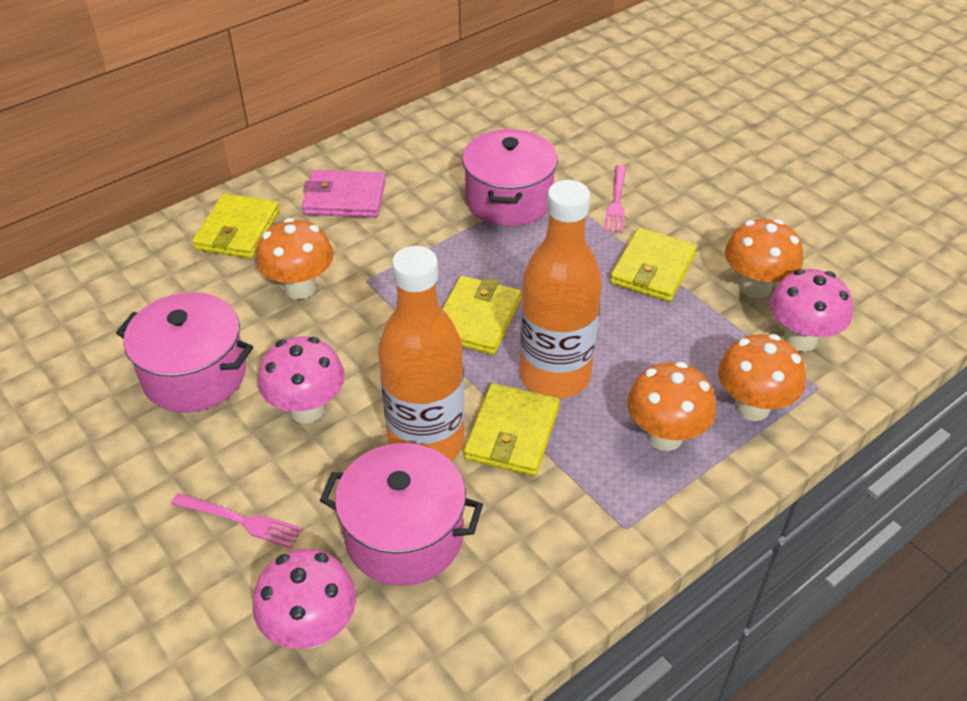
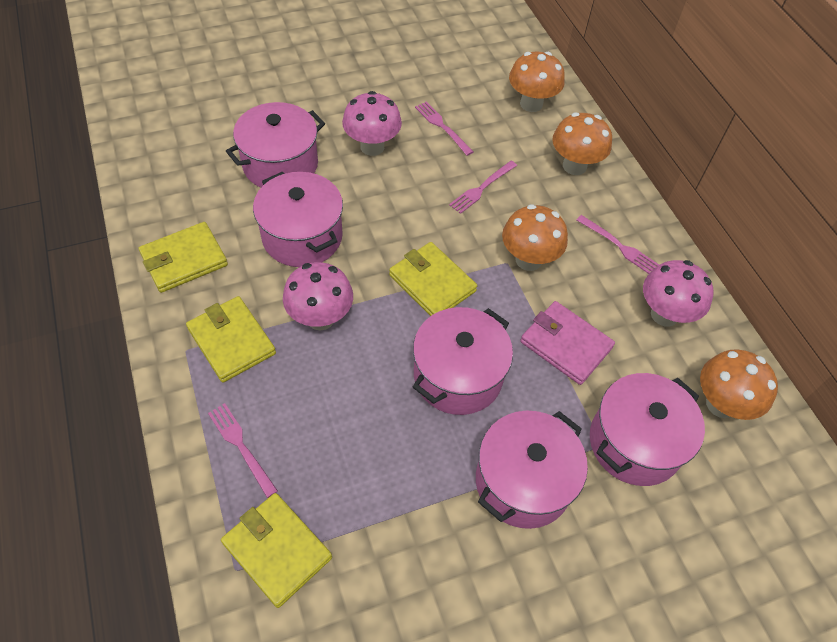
orange bottle: 2 -> 0
pink fork: 2 -> 4
pink pot: 3 -> 5

